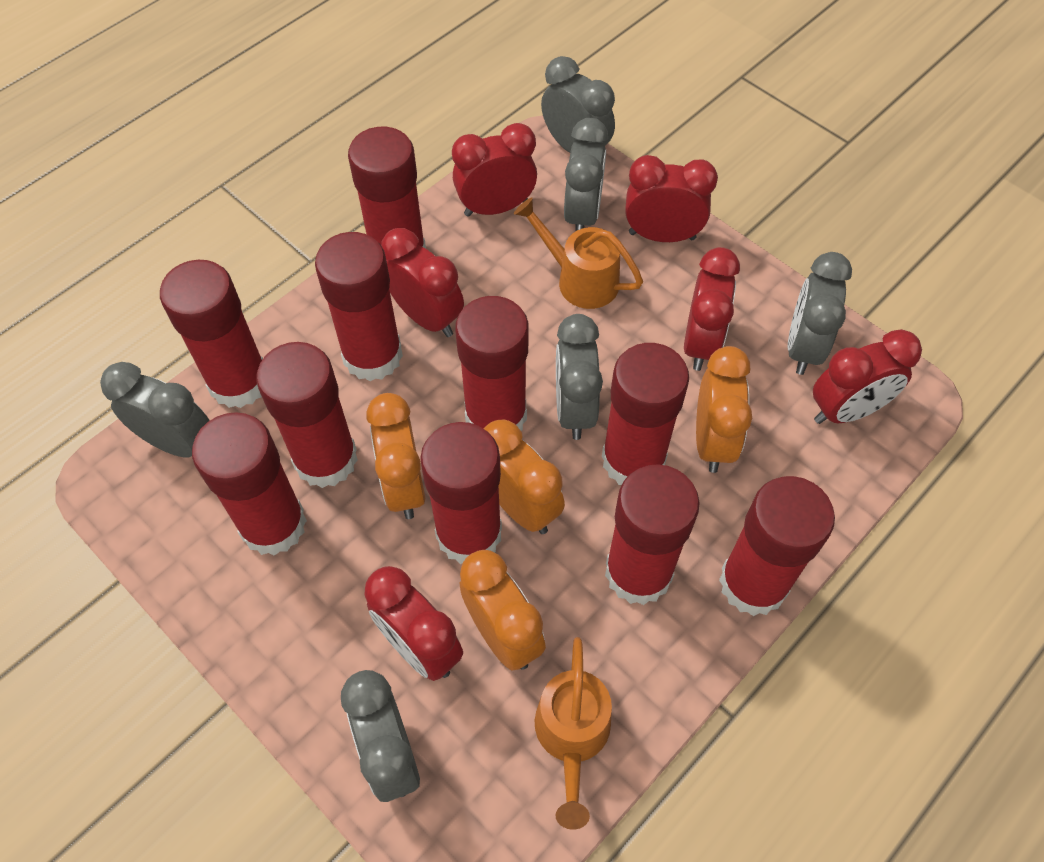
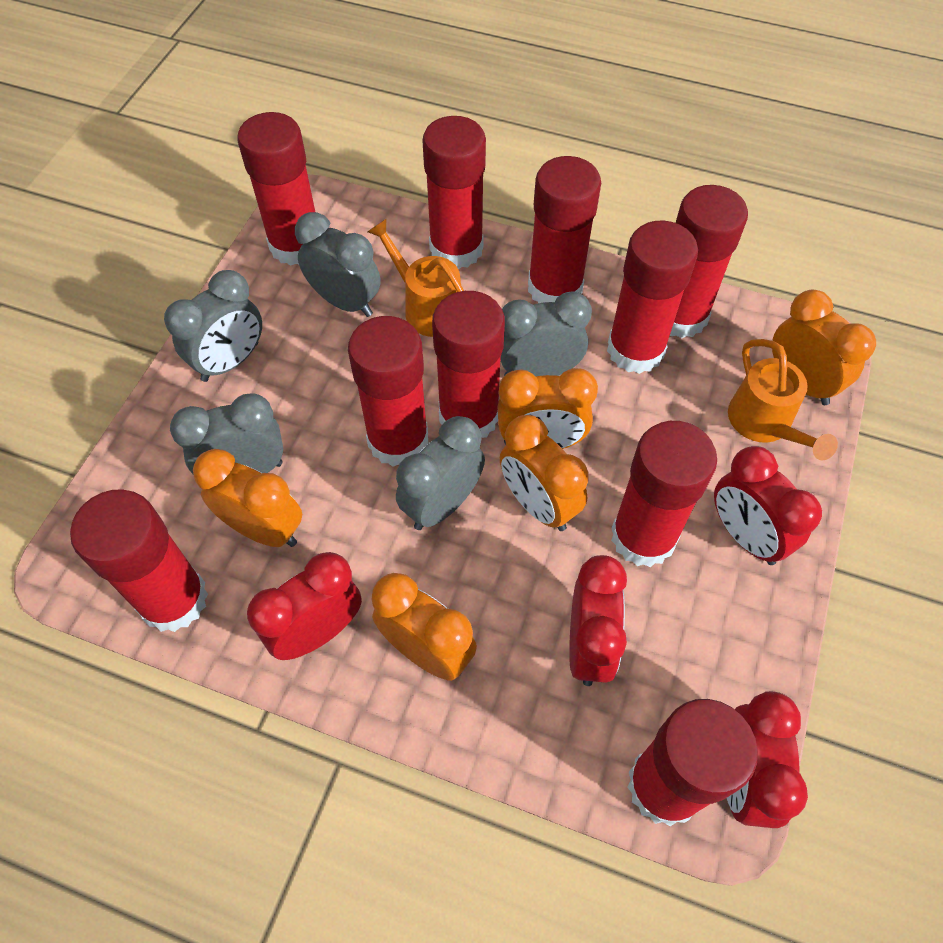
grey clock: 6 -> 5
orange clock: 4 -> 5
red clock: 6 -> 4

